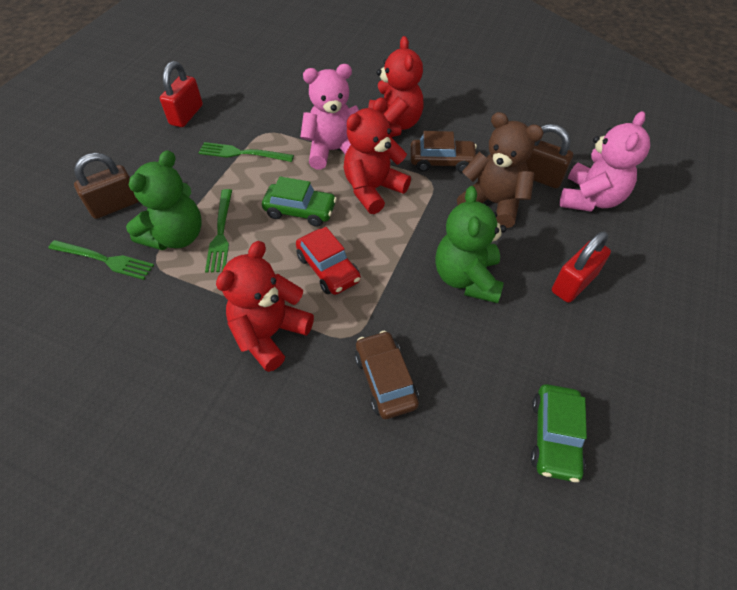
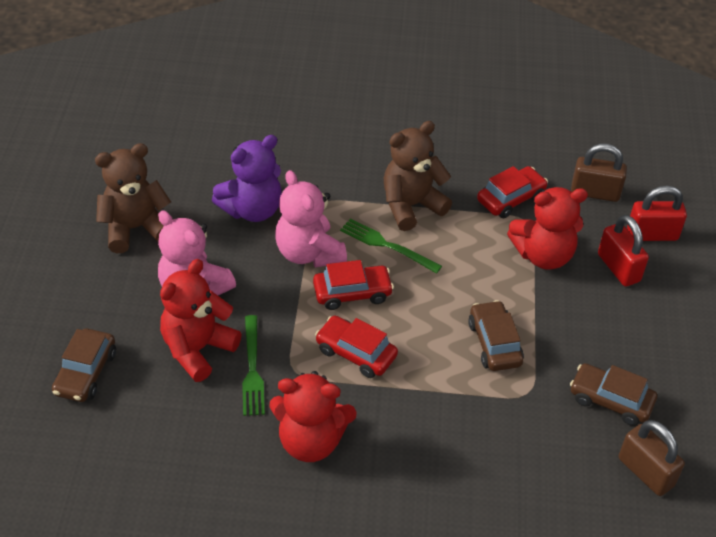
brown car: 2 -> 3
brown teddy bear: 1 -> 2
green car: 2 -> 0
green fork: 3 -> 2
green teddy bear: 2 -> 0
purple teddy bear: 0 -> 1
red car: 1 -> 3

